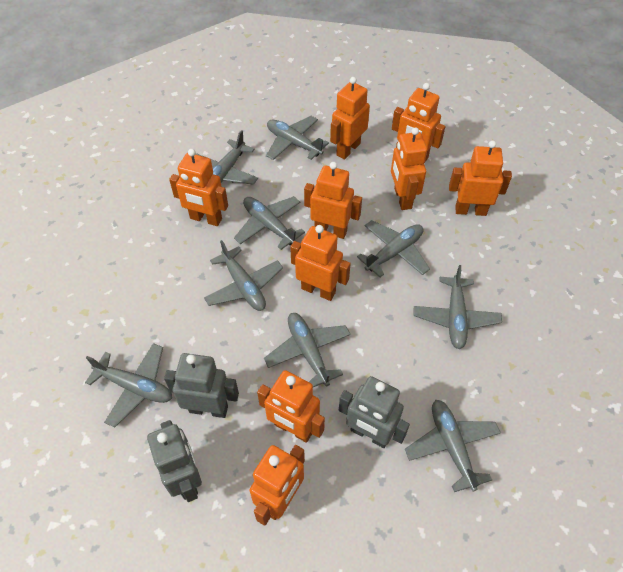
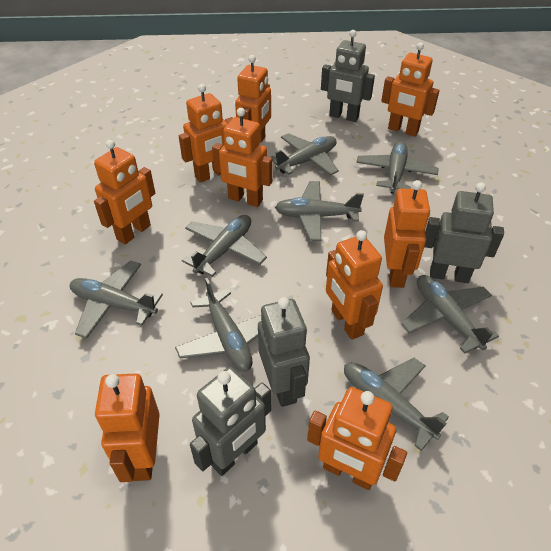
grey plane: 9 -> 8
grey robot: 3 -> 4

